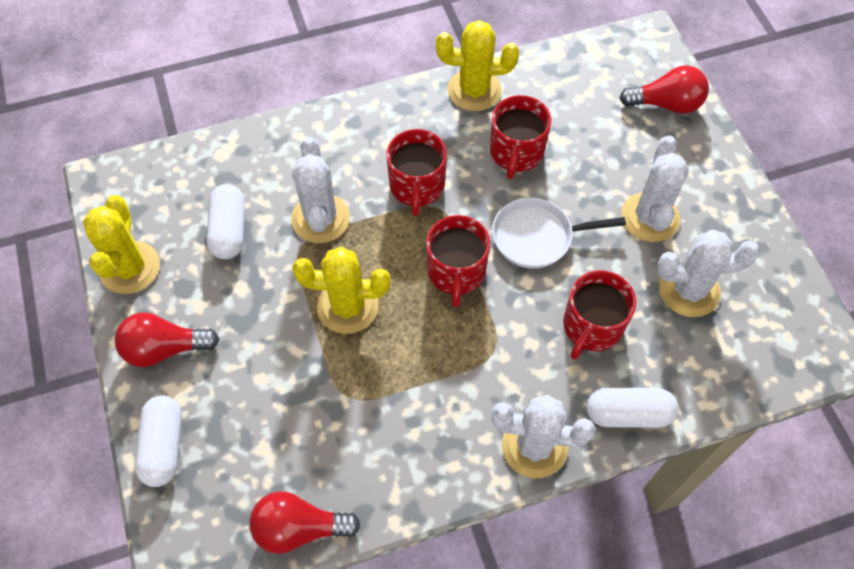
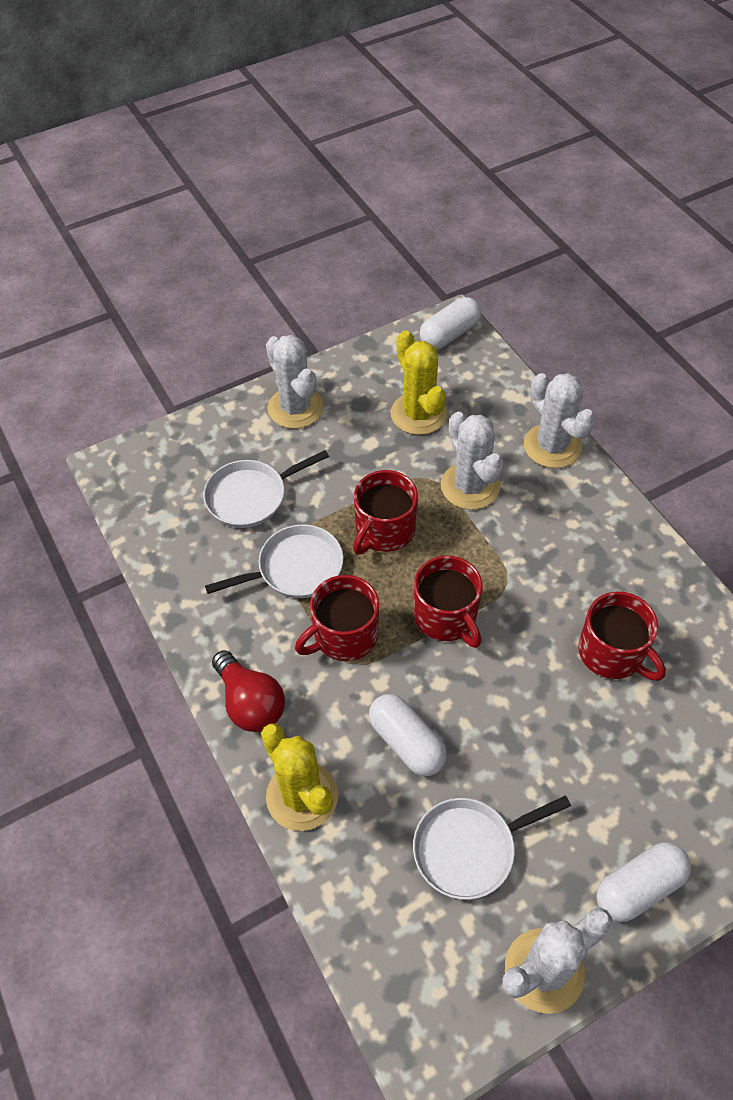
red light bulb: 3 -> 1
white pan: 1 -> 3
yellow cactus: 3 -> 2

